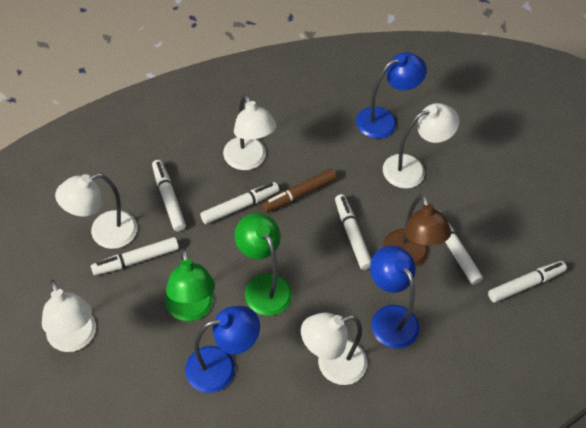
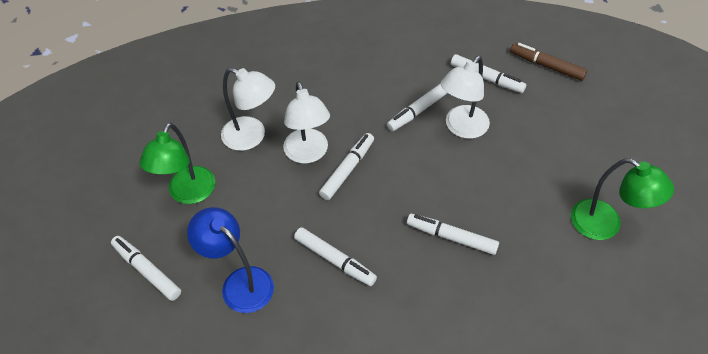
blue lamp: 3 -> 1
brown lamp: 1 -> 0
white lamp: 5 -> 3

